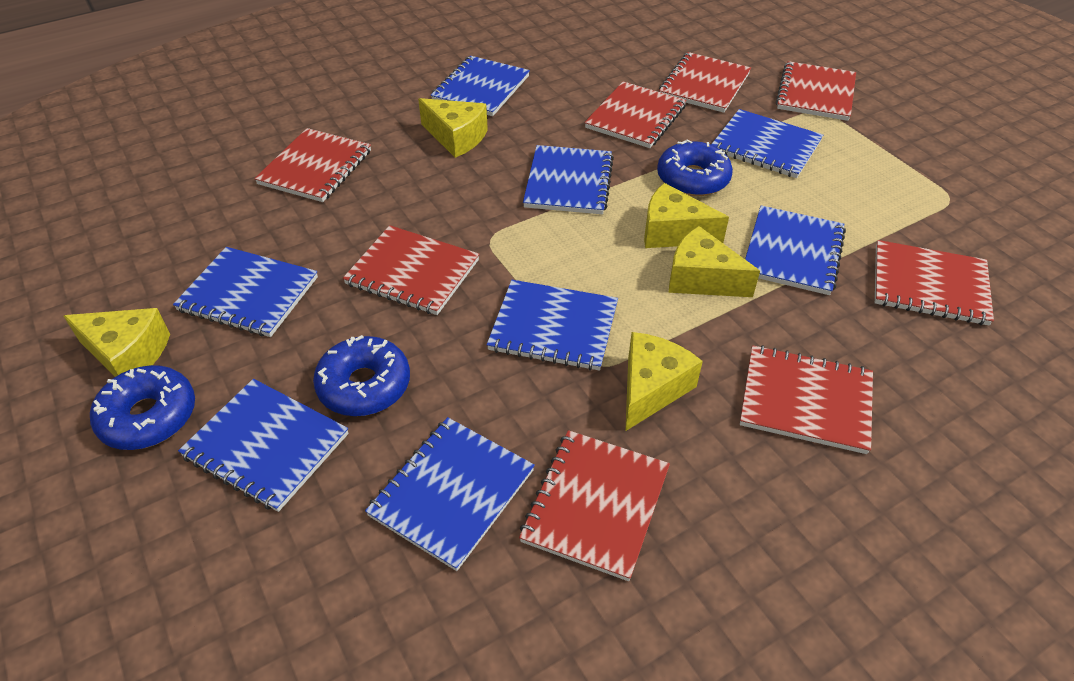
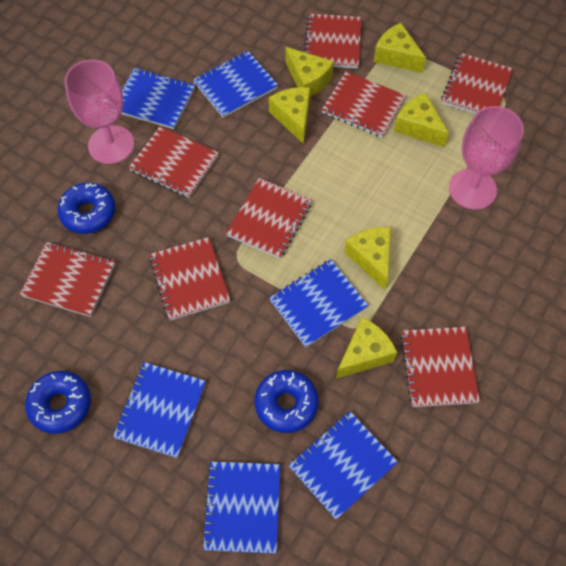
blue notebook: 8 -> 6
pink goblet: 0 -> 2
yellow cheese: 5 -> 6

